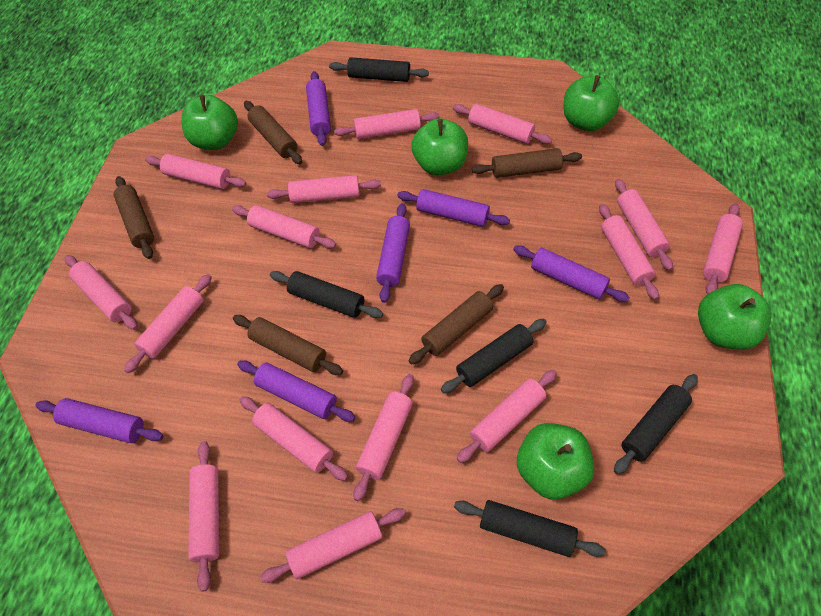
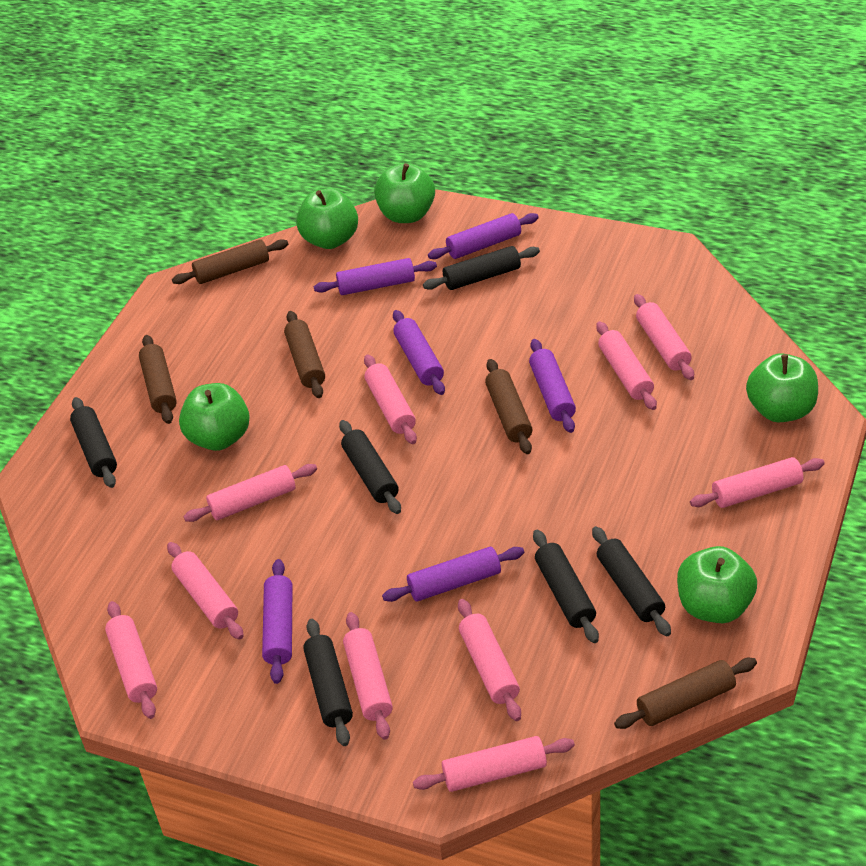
black rolling pin: 5 -> 6
pink rolling pin: 15 -> 10

